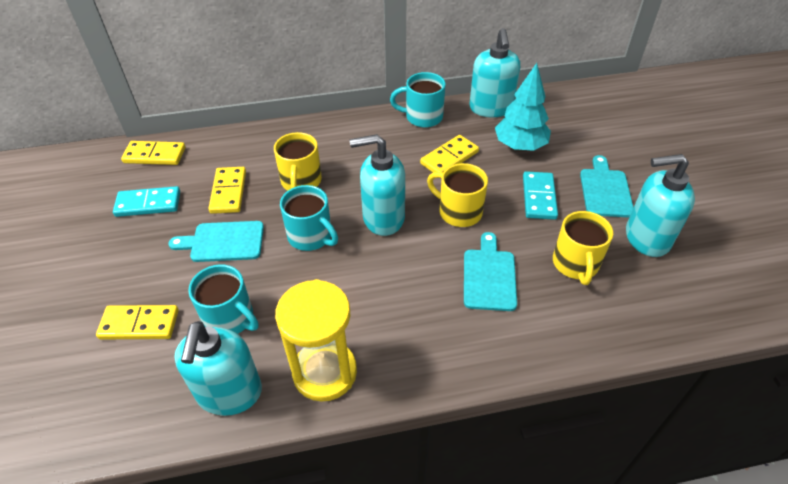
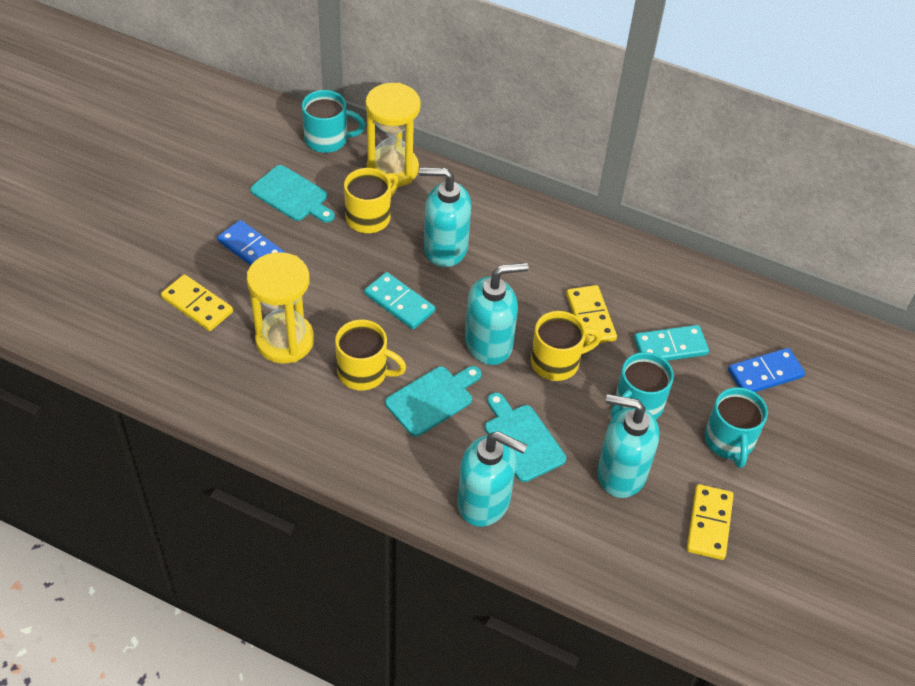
blue domino: 0 -> 2
turquoise tree: 1 -> 0
yellow domino: 4 -> 3
yellow hourglass: 1 -> 2

